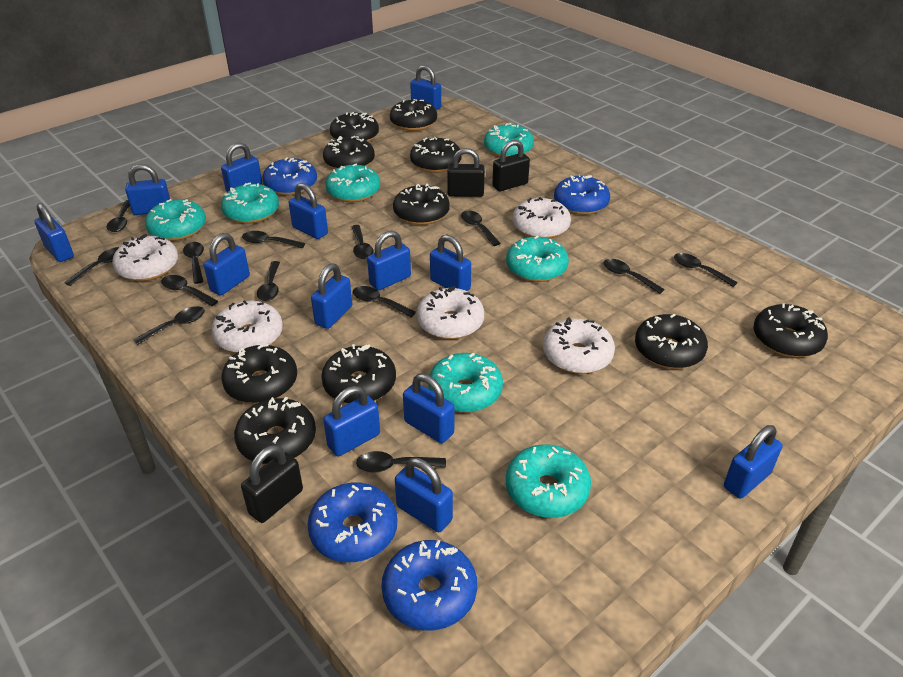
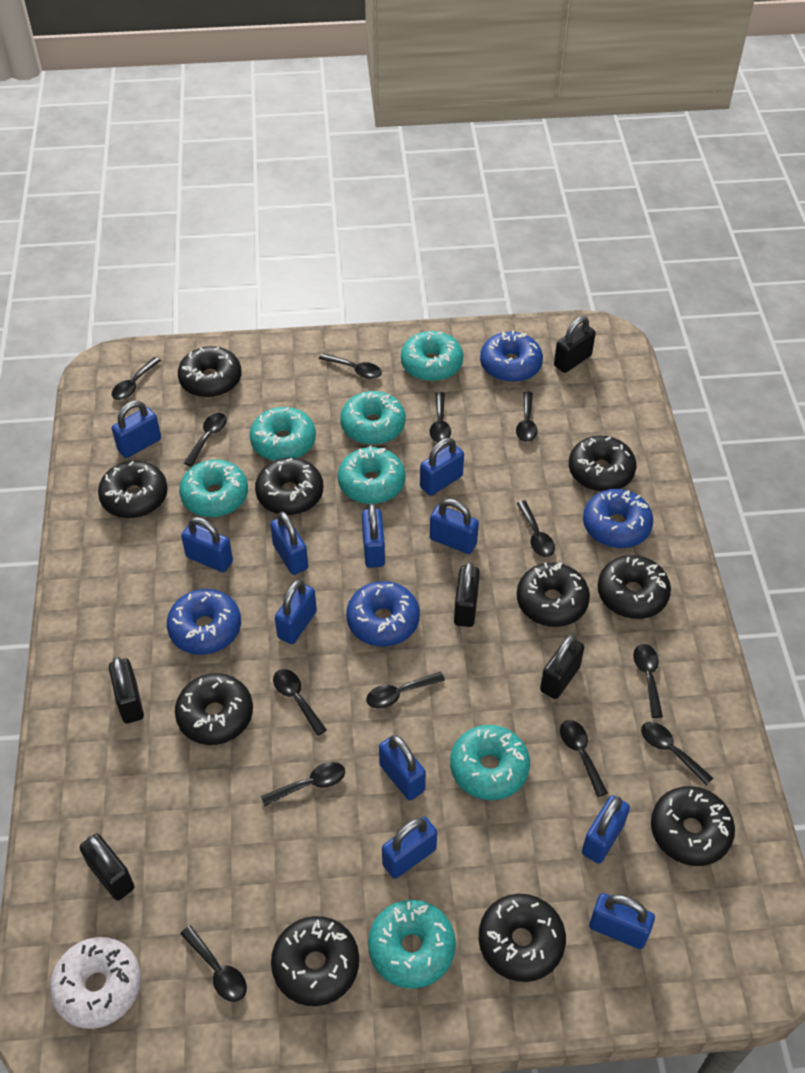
black padlock: 3 -> 5
blue padlock: 13 -> 11
white donut: 5 -> 1

